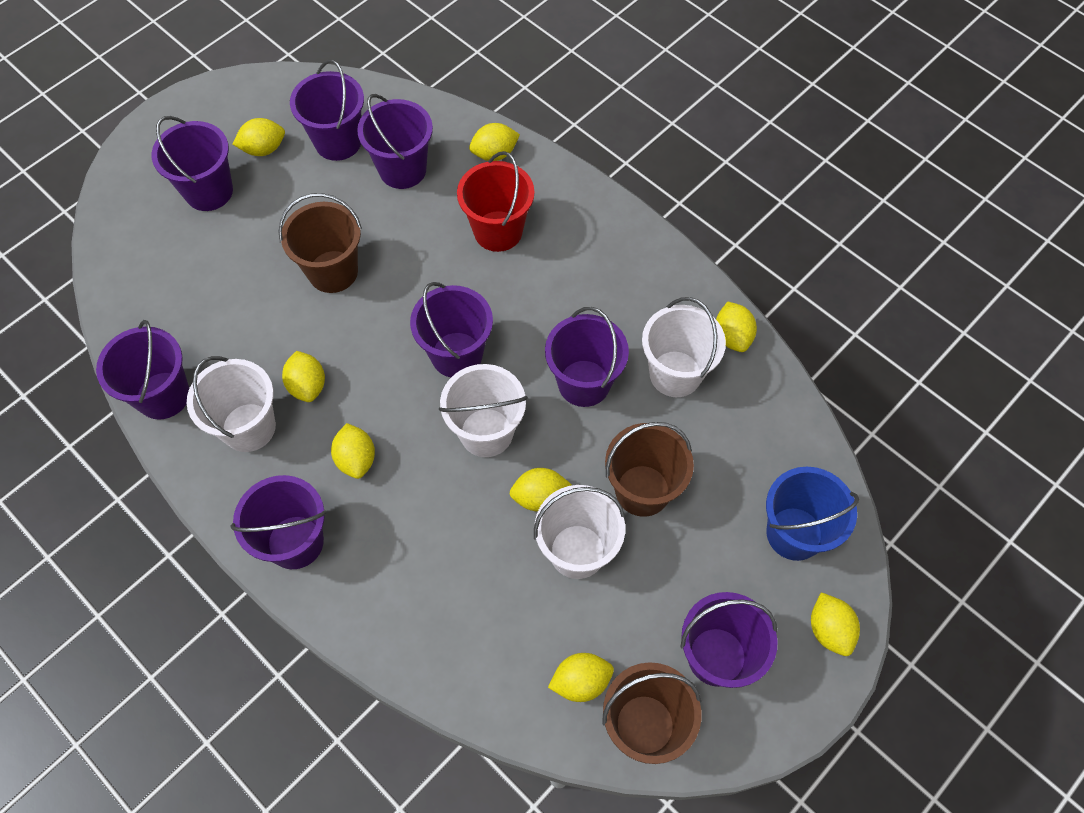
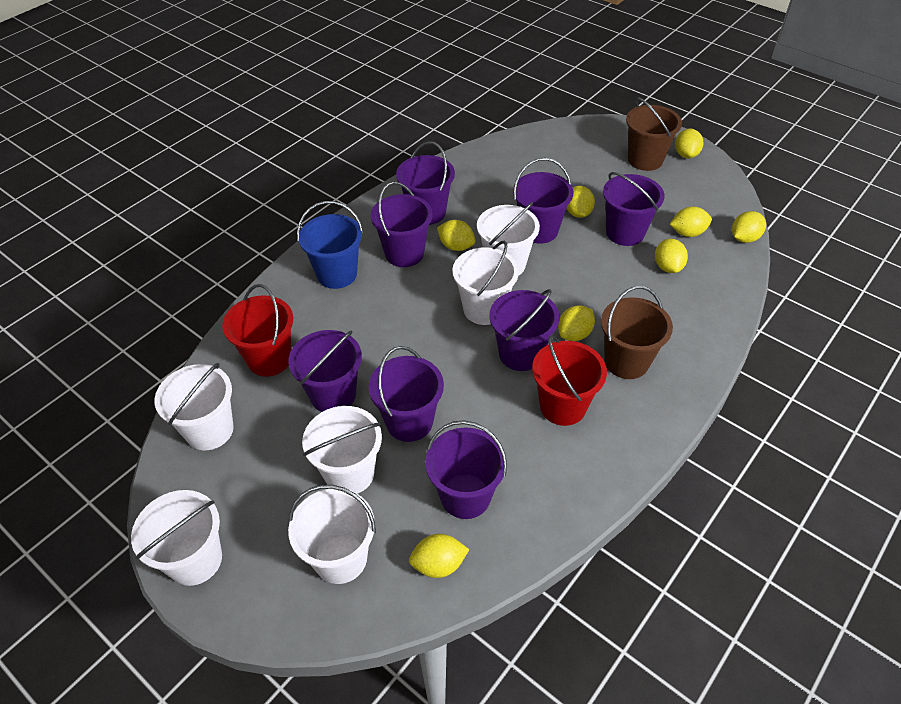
brown bucket: 3 -> 2
red bucket: 1 -> 2
white bucket: 4 -> 6

